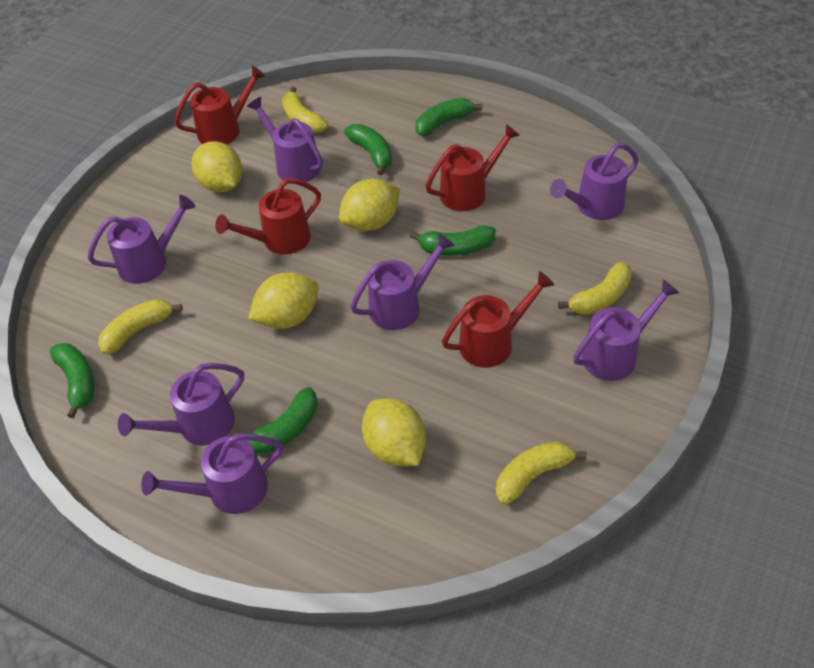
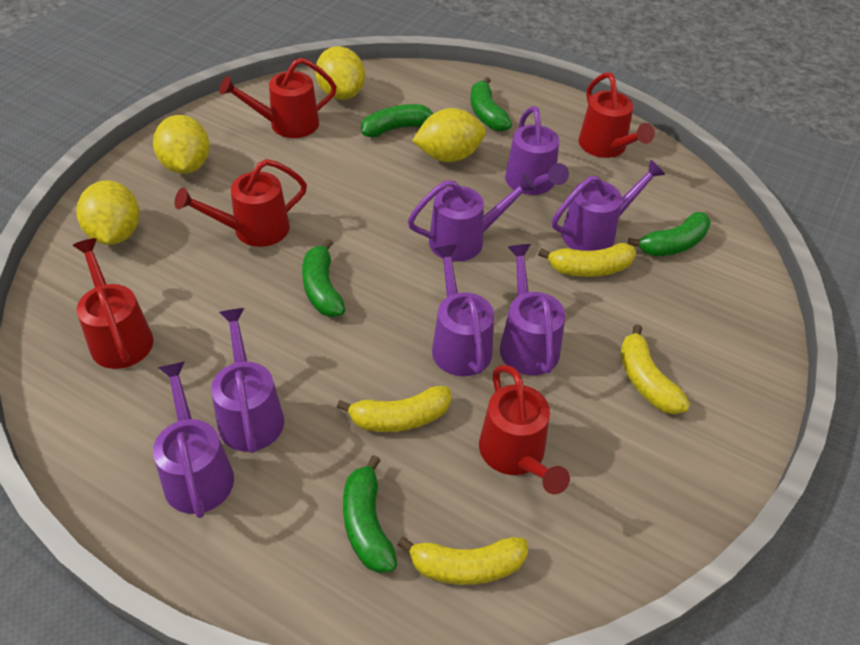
red watering can: 4 -> 5

